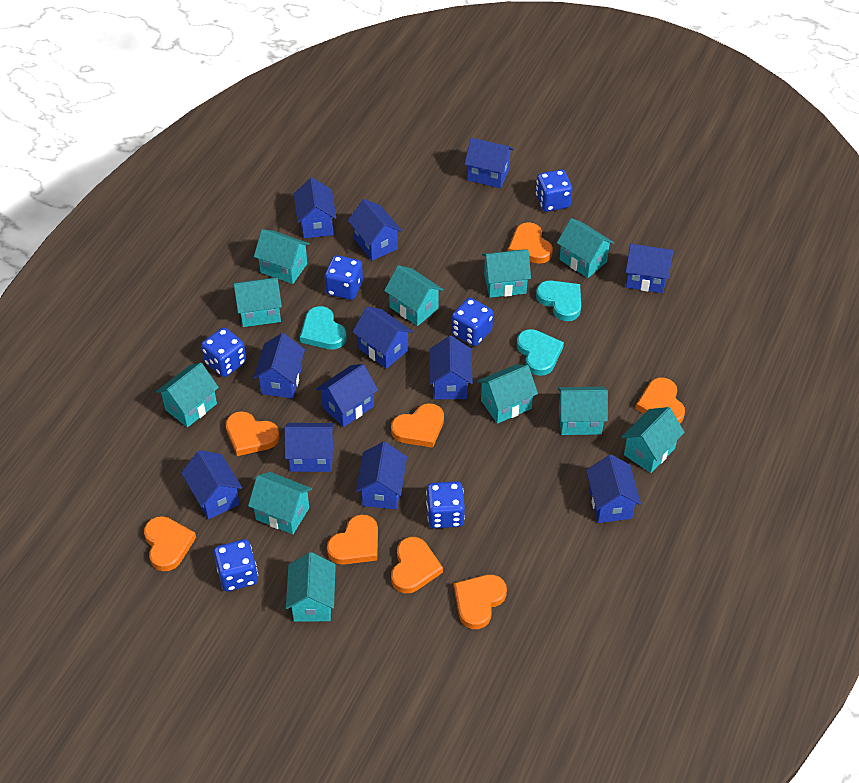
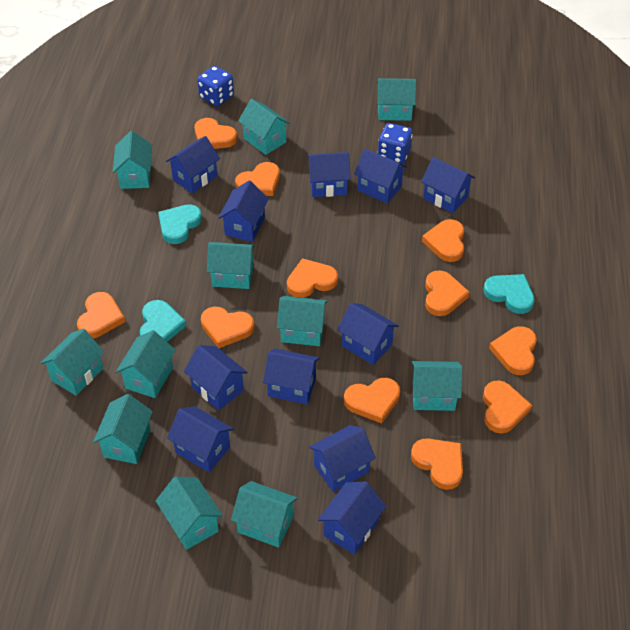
blue dice: 6 -> 2
blue house: 12 -> 11
orange heart: 8 -> 11

